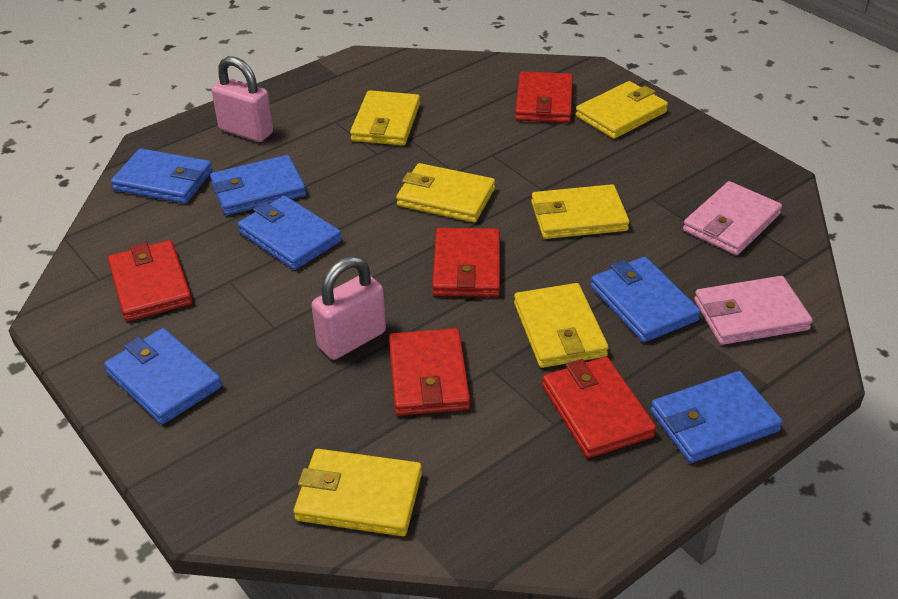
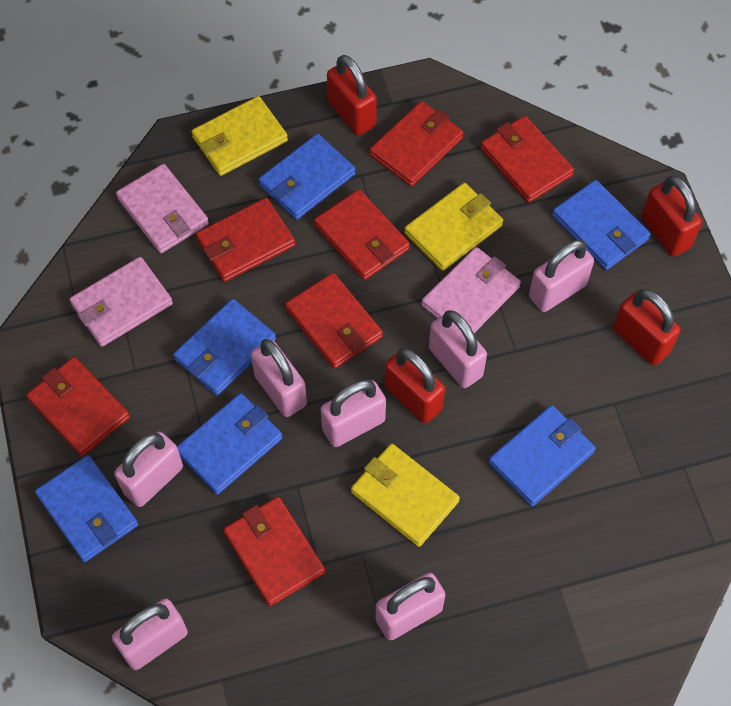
pink padlock: 2 -> 7
pink wallet: 2 -> 3
red padlock: 0 -> 4
red wallet: 5 -> 7
yellow wallet: 6 -> 3

